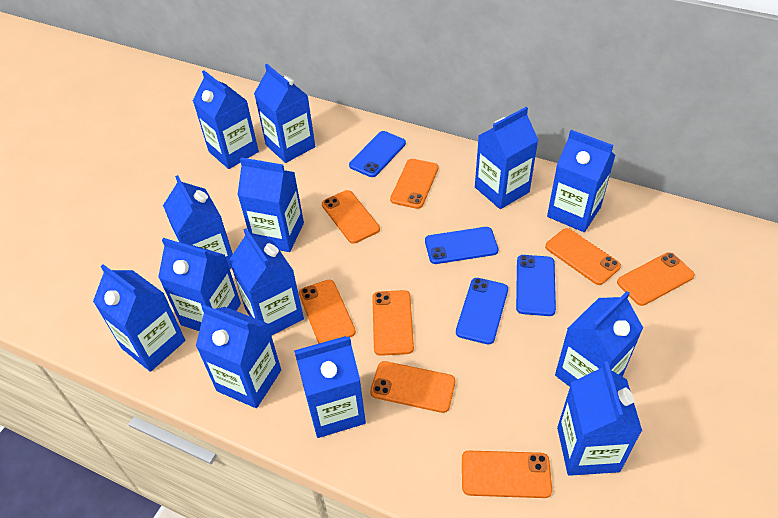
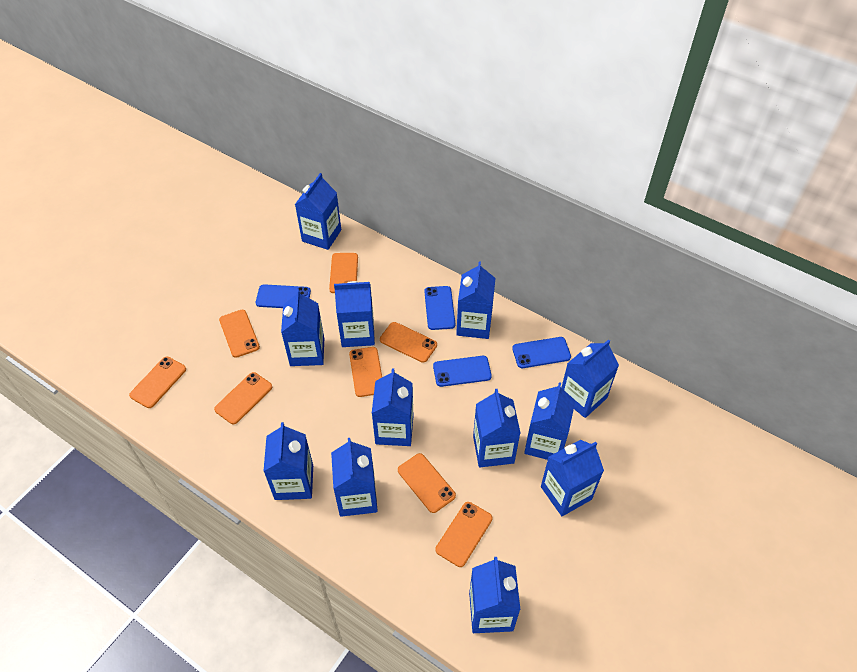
blue carton: 13 -> 12

